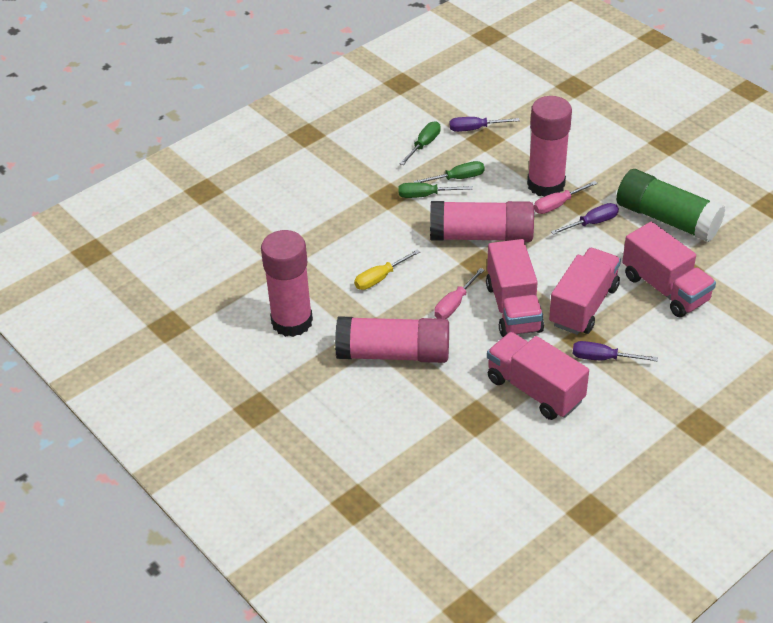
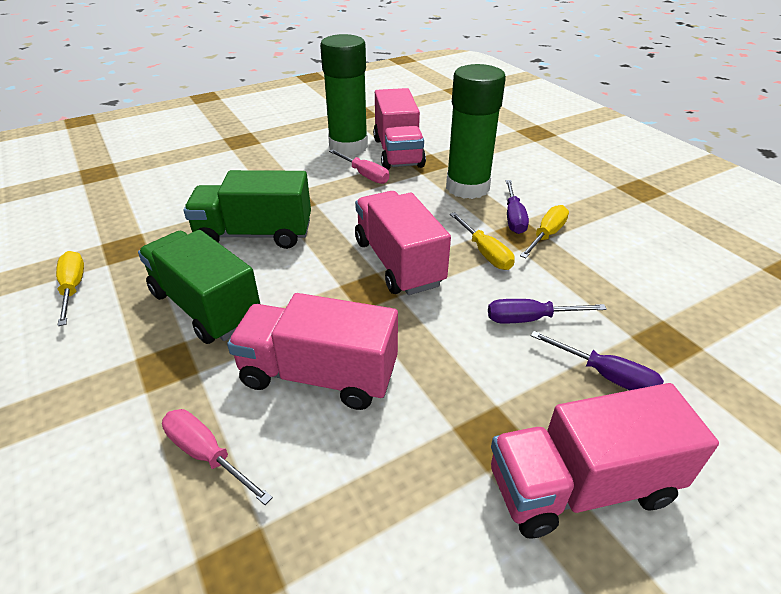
green glue stick: 1 -> 2
green screwdriver: 3 -> 0
green truck: 0 -> 2
pink glue stick: 4 -> 0
yellow screwdriver: 1 -> 3

